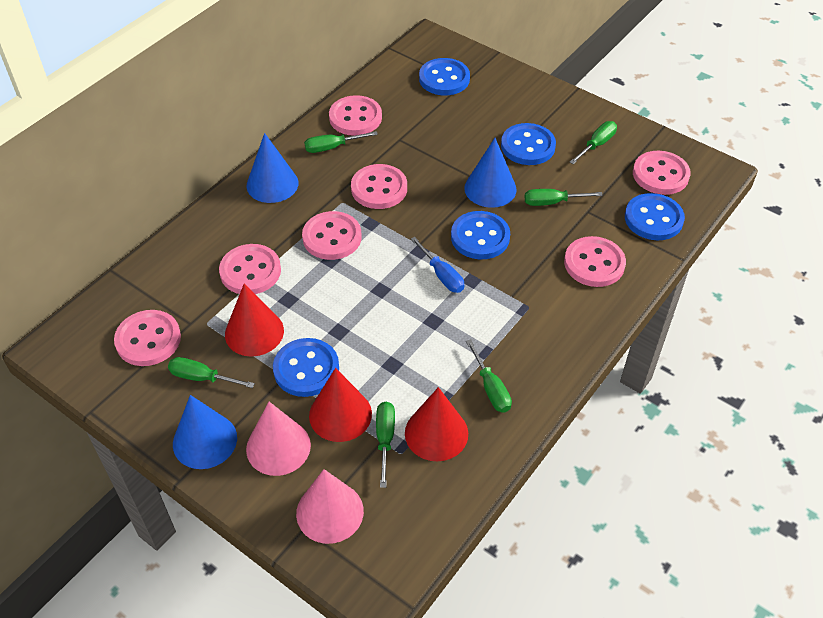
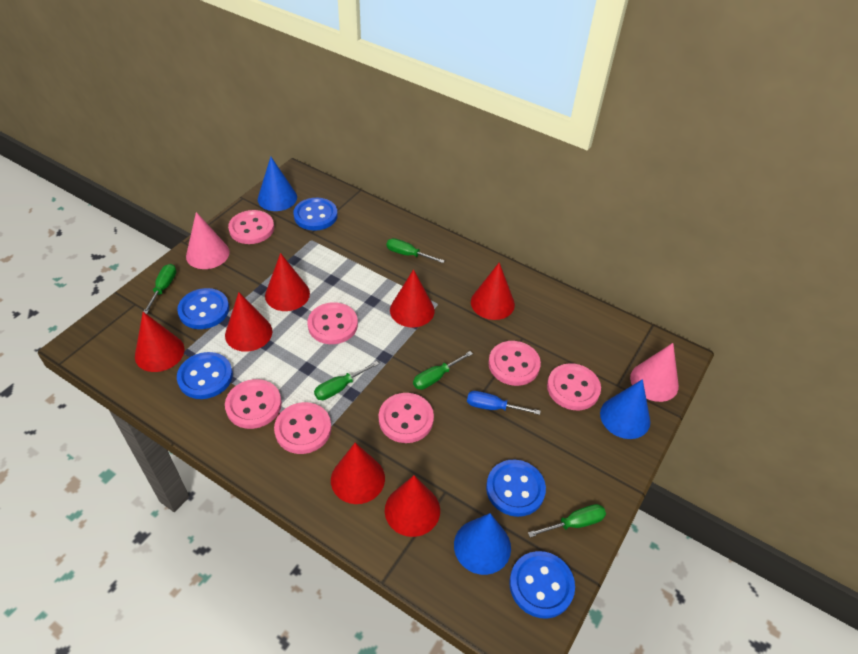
green screwdriver: 6 -> 5
red cone: 3 -> 7

